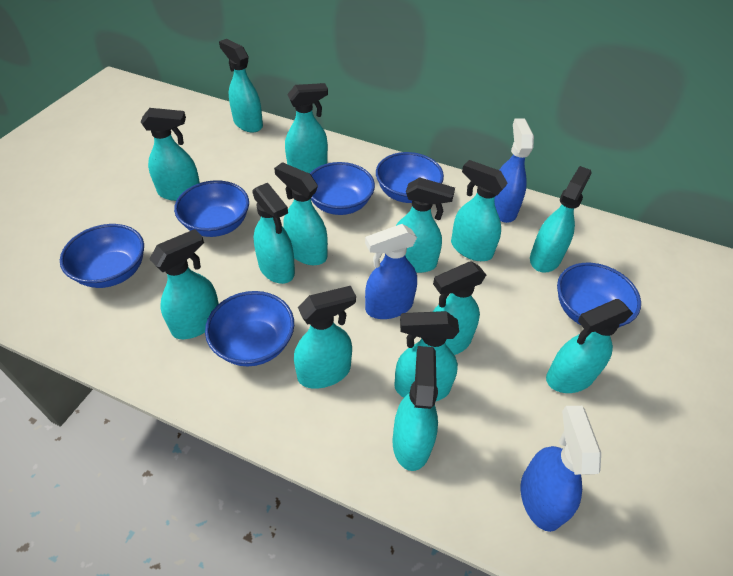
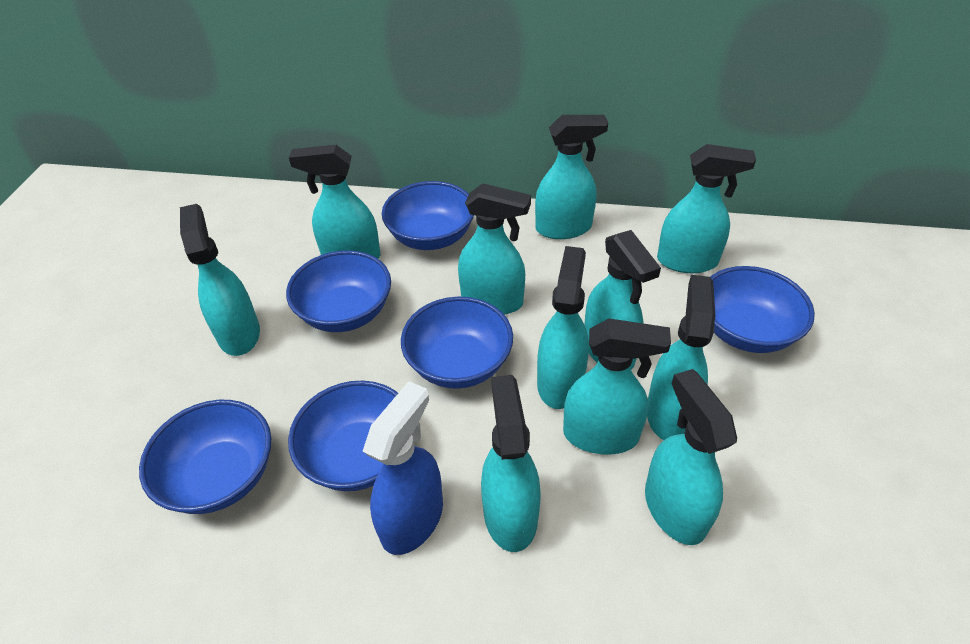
blue spray bottle: 3 -> 1
turquoise spray bottle: 14 -> 11

